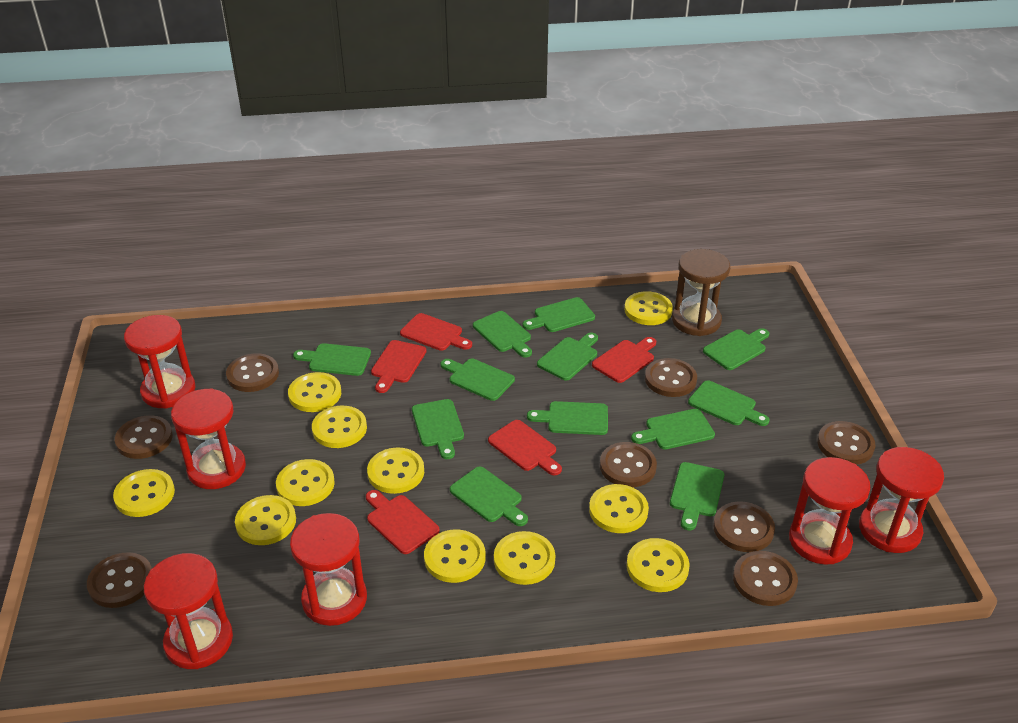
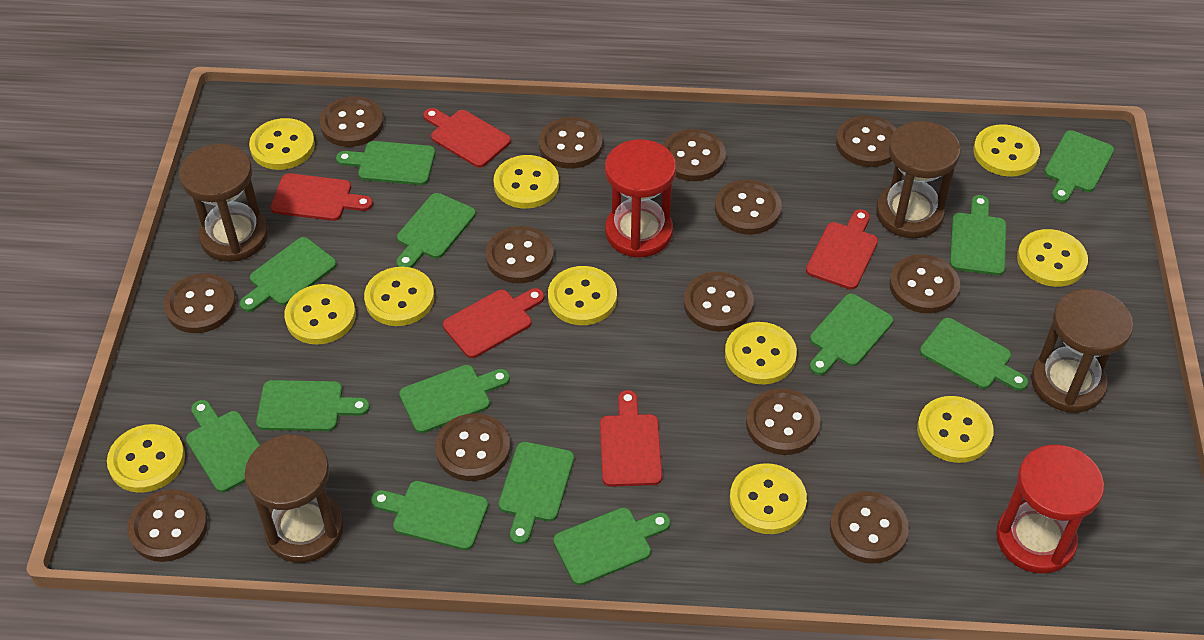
brown button: 8 -> 13
brown hourglass: 1 -> 4
green cutting board: 12 -> 13
red hourglass: 6 -> 2

